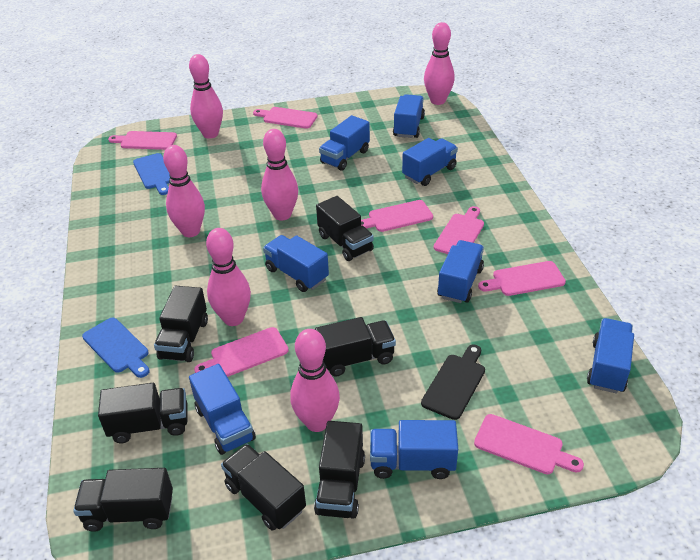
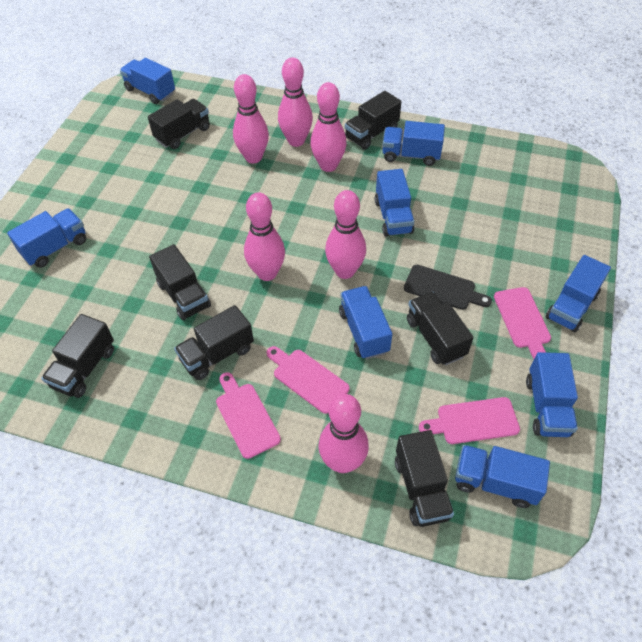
blue cutting board: 2 -> 0
pink cutting board: 7 -> 4

